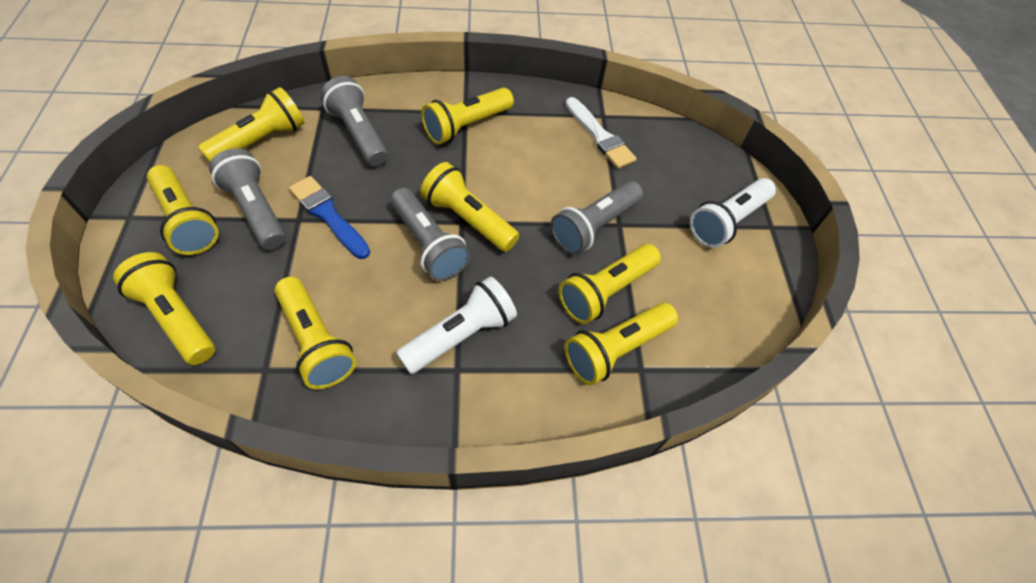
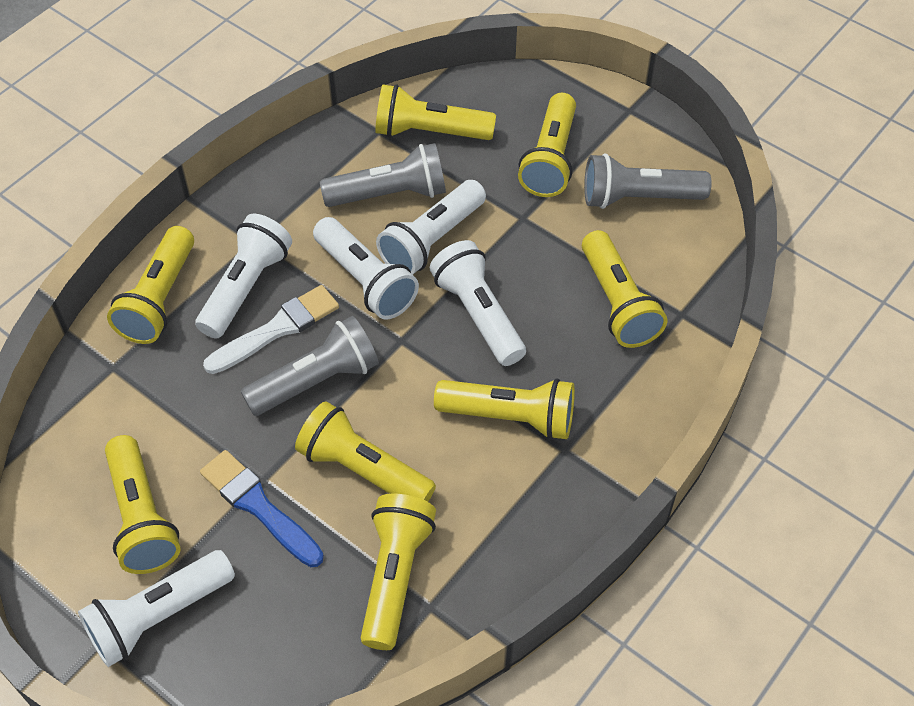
grey flashlight: 4 -> 3
white flashlight: 2 -> 5

